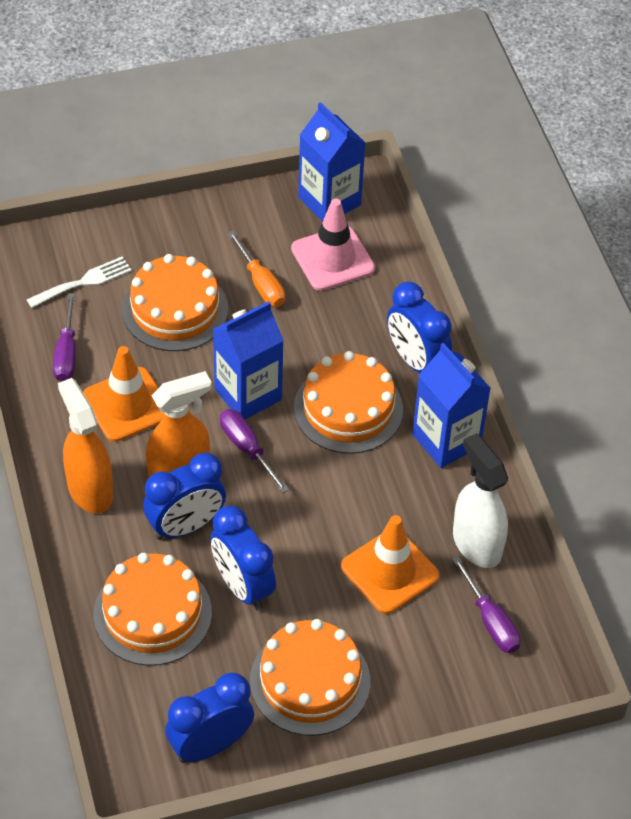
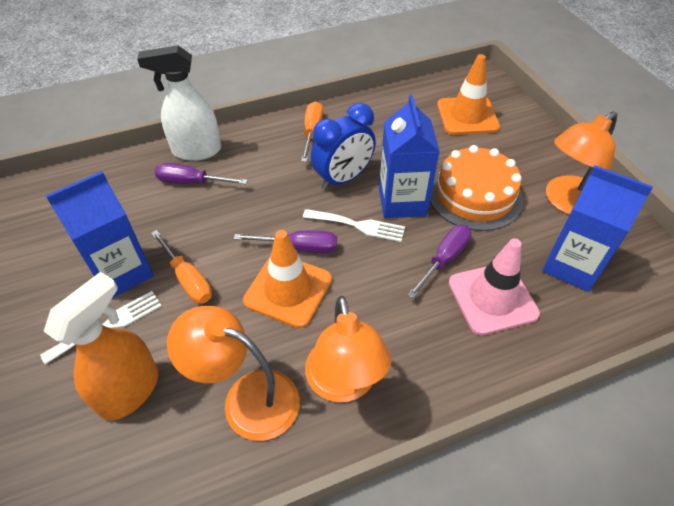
blue clock: 4 -> 1
orange cake: 4 -> 1
orange lamp: 0 -> 3
orange screwdriver: 1 -> 2
orange spray bottle: 2 -> 1
white fork: 1 -> 2

